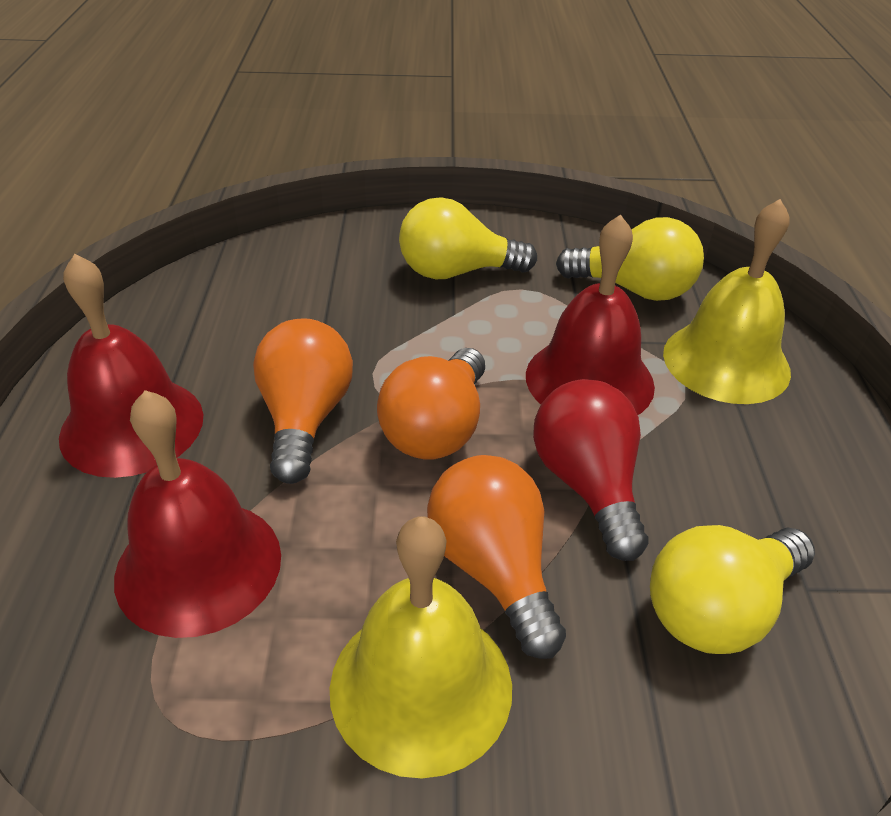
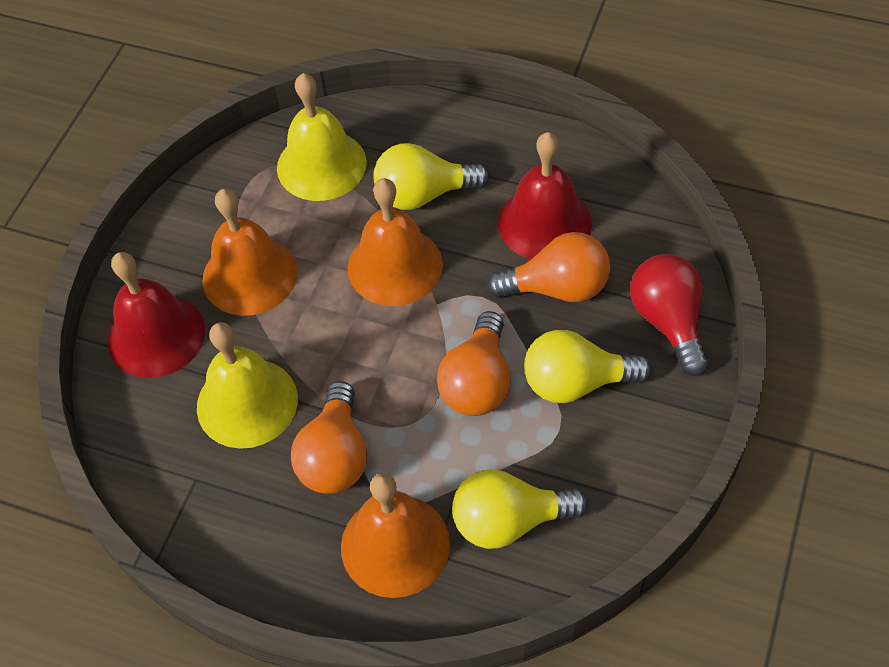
orange bell: 0 -> 3
red bell: 3 -> 2

